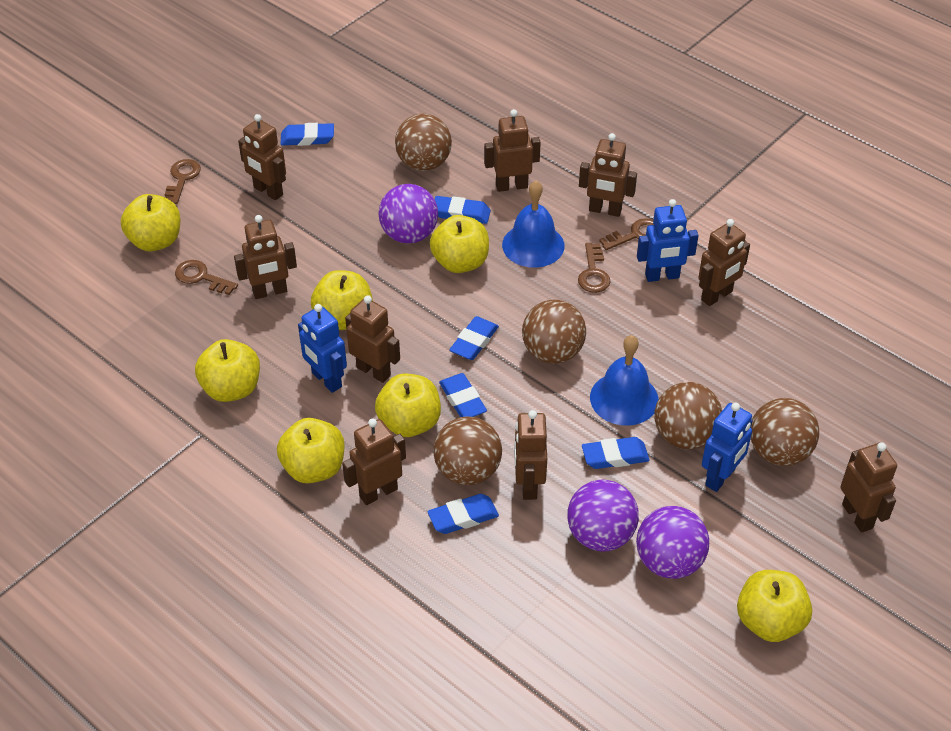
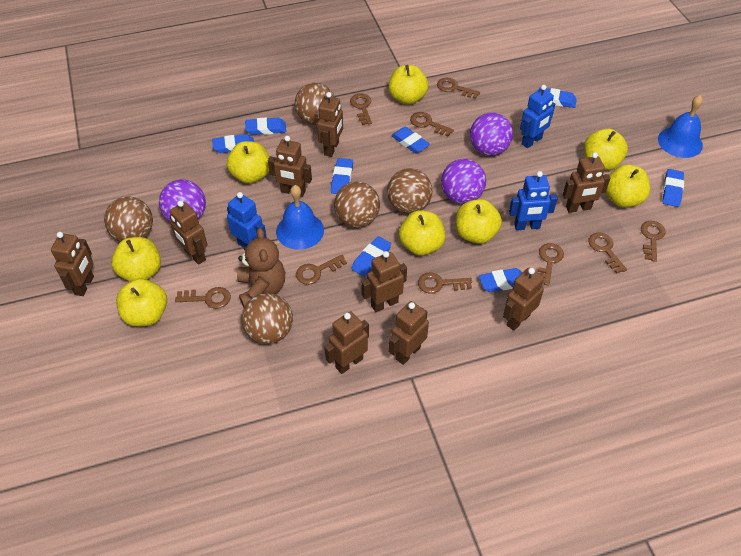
blue eraser: 6 -> 8
brown key: 4 -> 9
brown teddy bear: 0 -> 1
yellow apple: 7 -> 8

